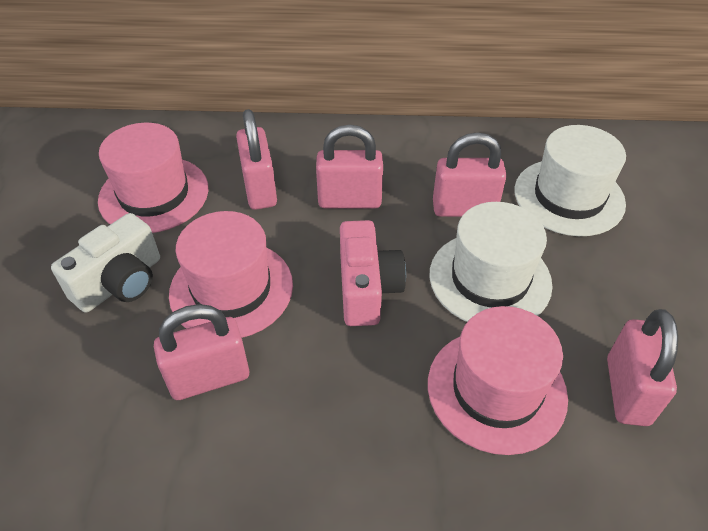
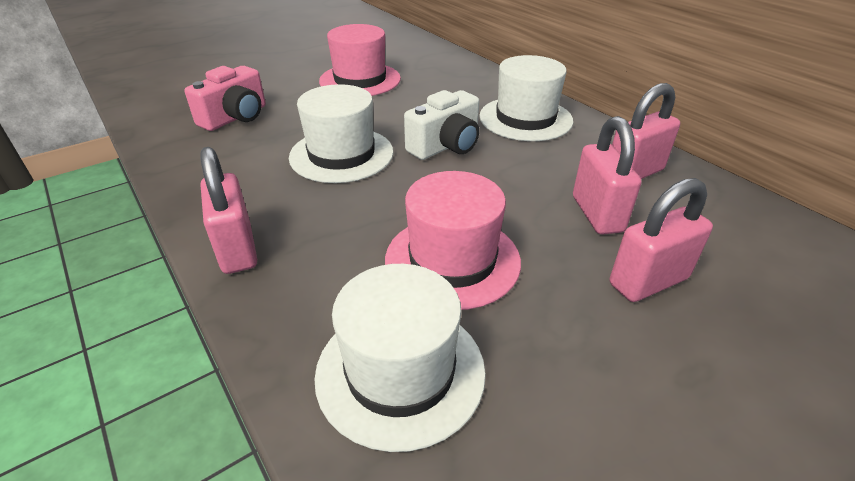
pink hat: 3 -> 2
pink padlock: 5 -> 4
white hat: 2 -> 3

